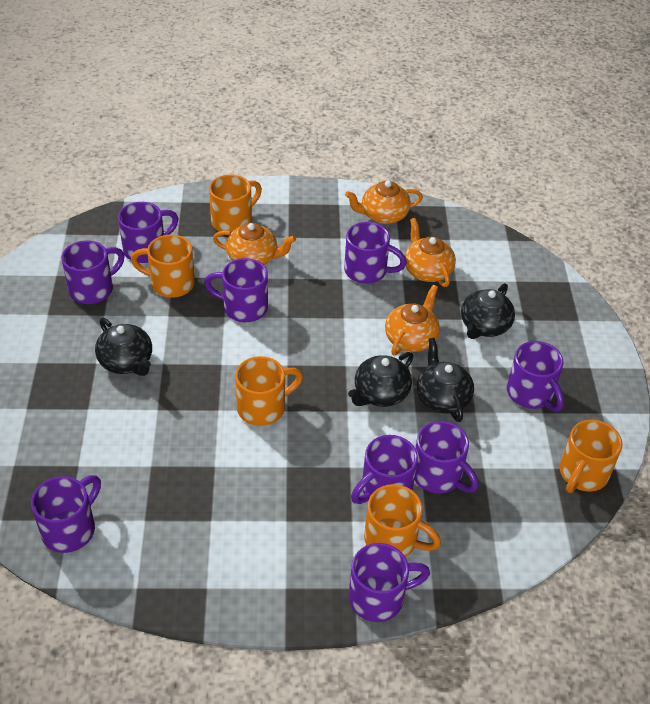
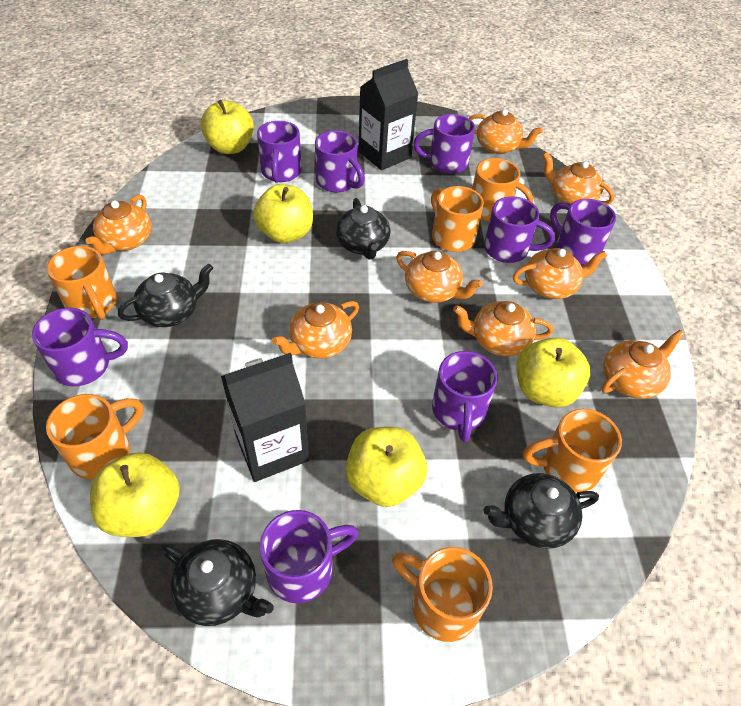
black carton: 0 -> 2
orange mug: 5 -> 6
orange teapot: 4 -> 8
purple mug: 9 -> 8
yellow apple: 0 -> 5

